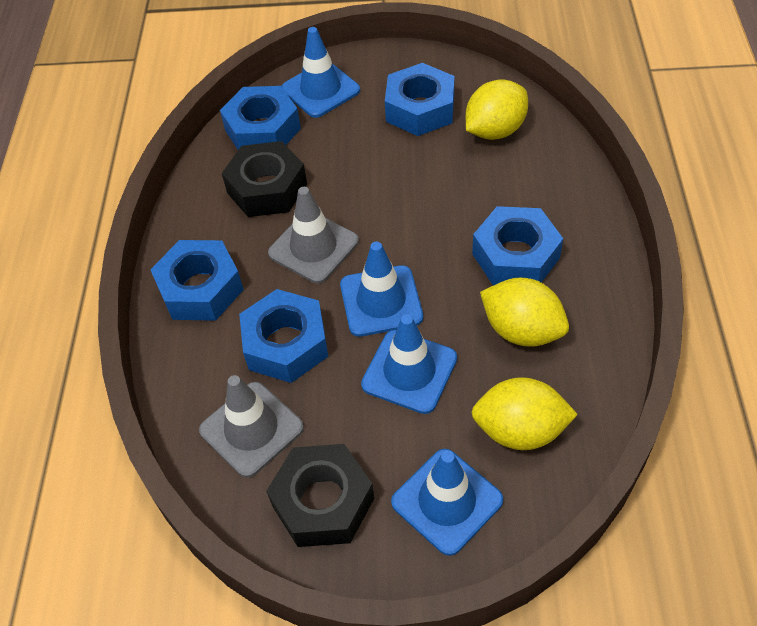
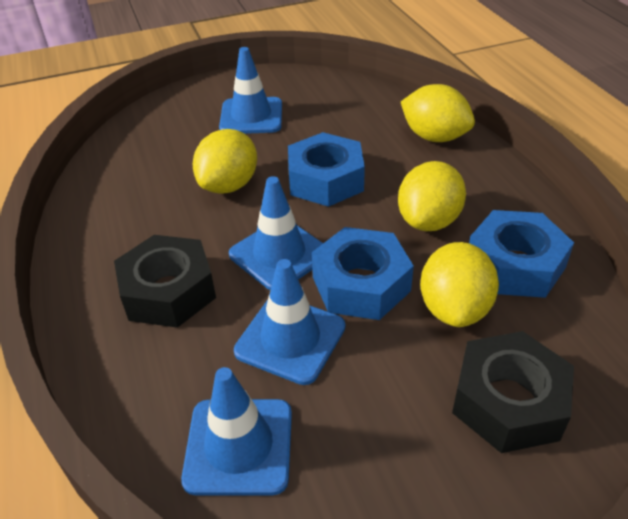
blue nut: 5 -> 3
grey traffic cone: 2 -> 0
yellow lemon: 3 -> 4

